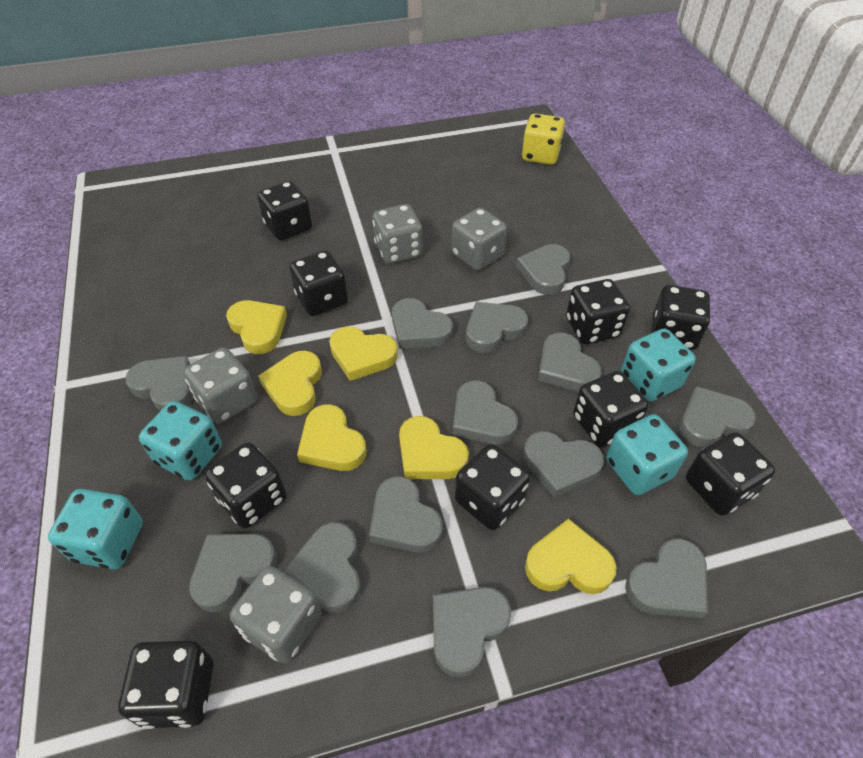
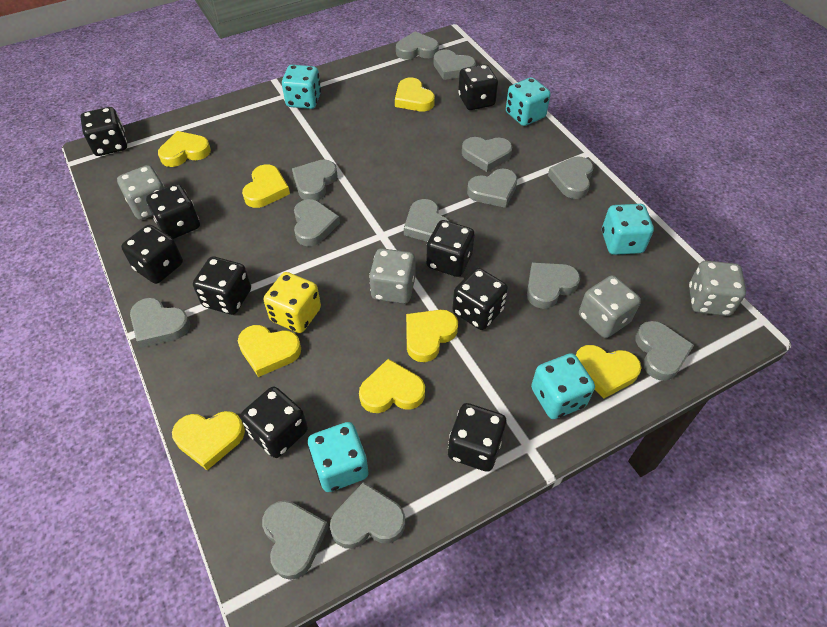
turquoise dice: 4 -> 5
yellow heart: 6 -> 8

